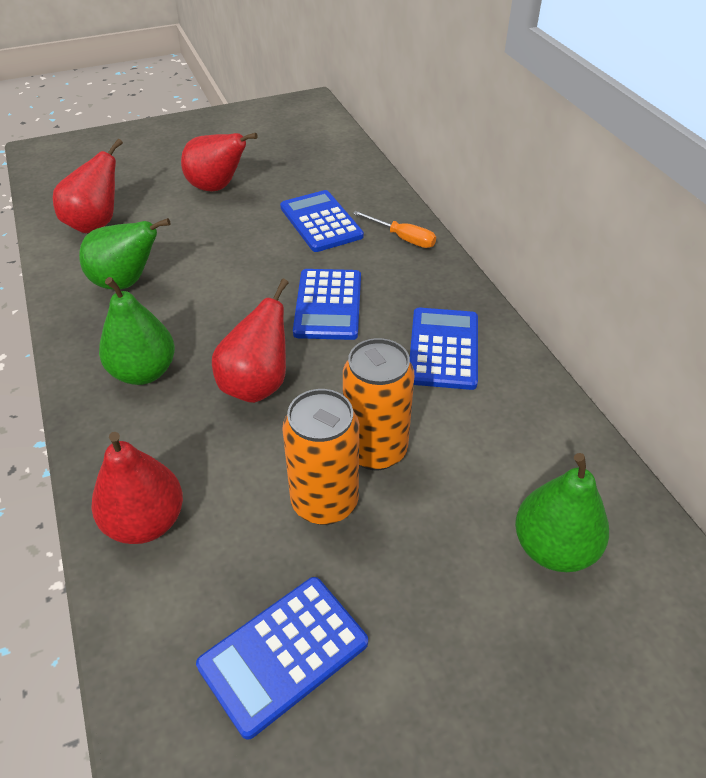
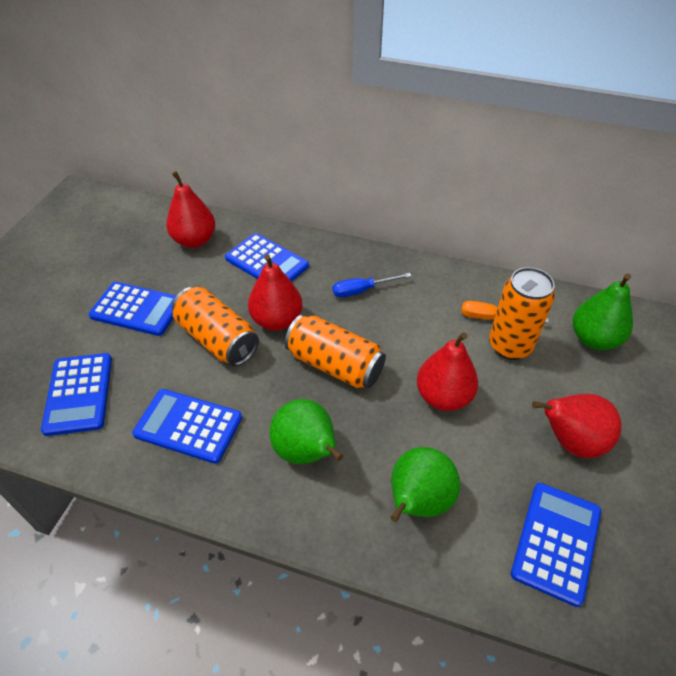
blue calculator: 4 -> 5
blue screwdriver: 0 -> 1
orange can: 2 -> 3

